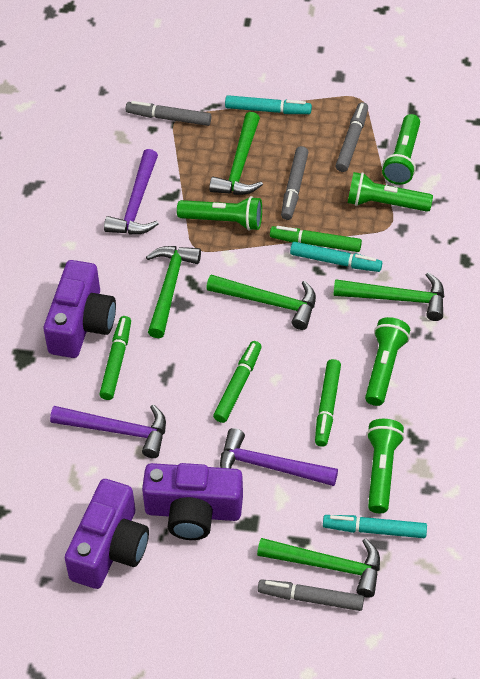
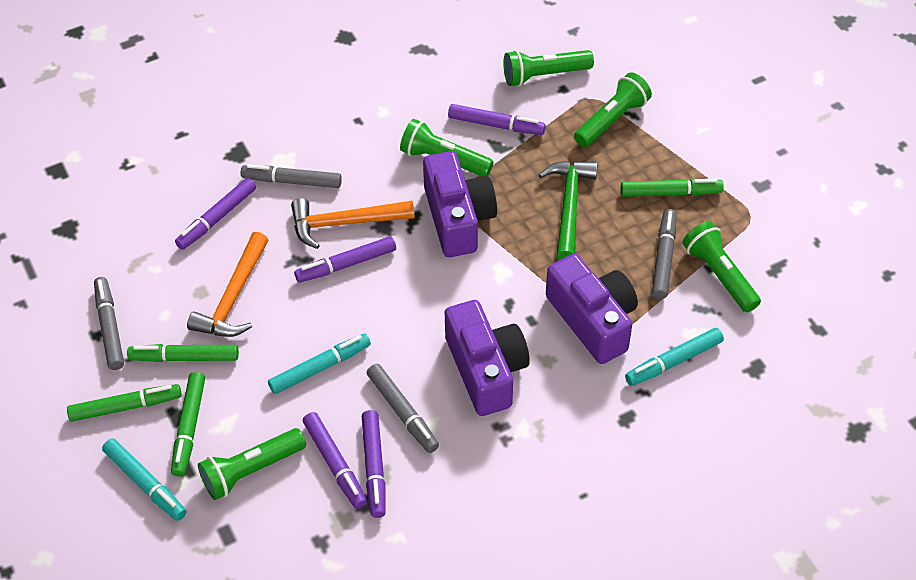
green hammer: 5 -> 1
orange hammer: 0 -> 2
purple hammer: 3 -> 0
purple marker: 0 -> 5

